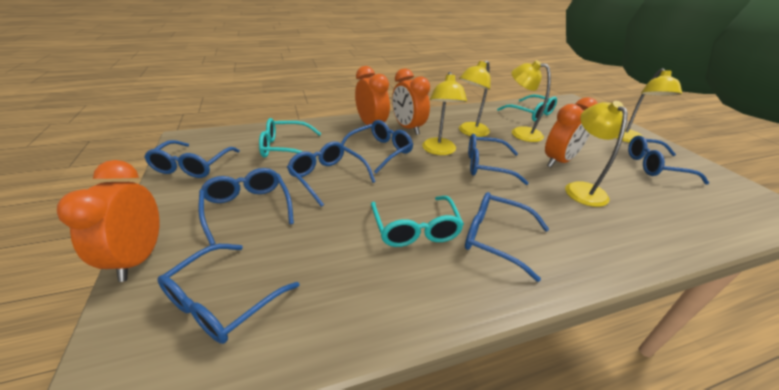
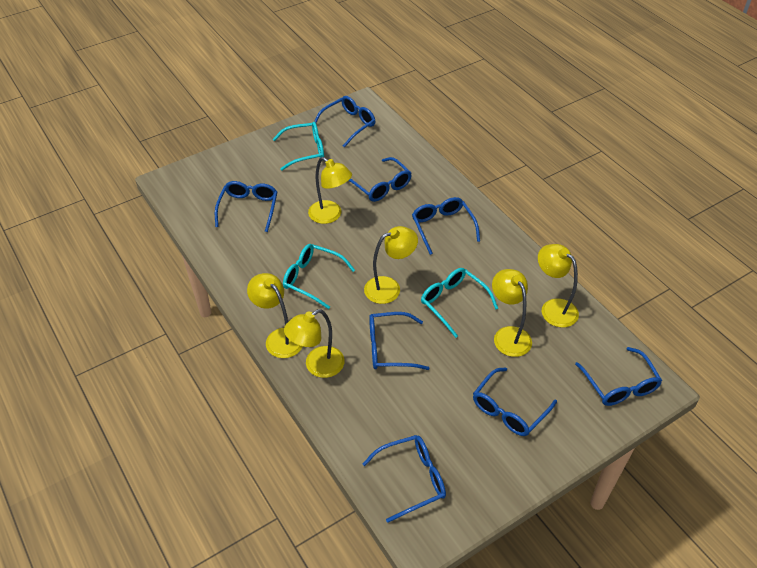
orange clock: 4 -> 0
yellow lamp: 5 -> 6

